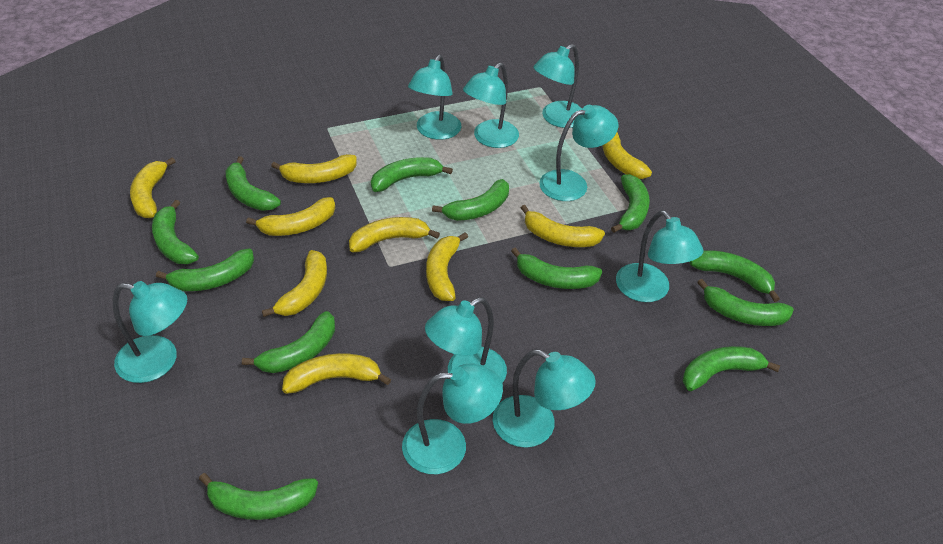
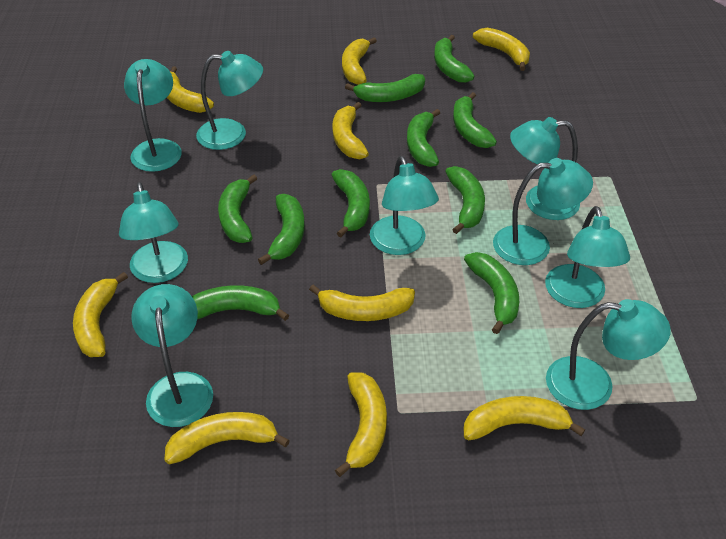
green banana: 12 -> 10

